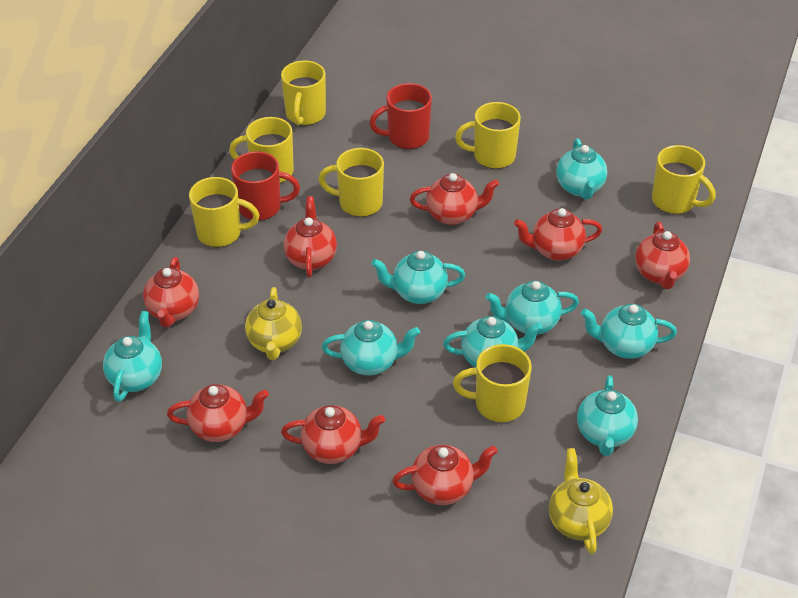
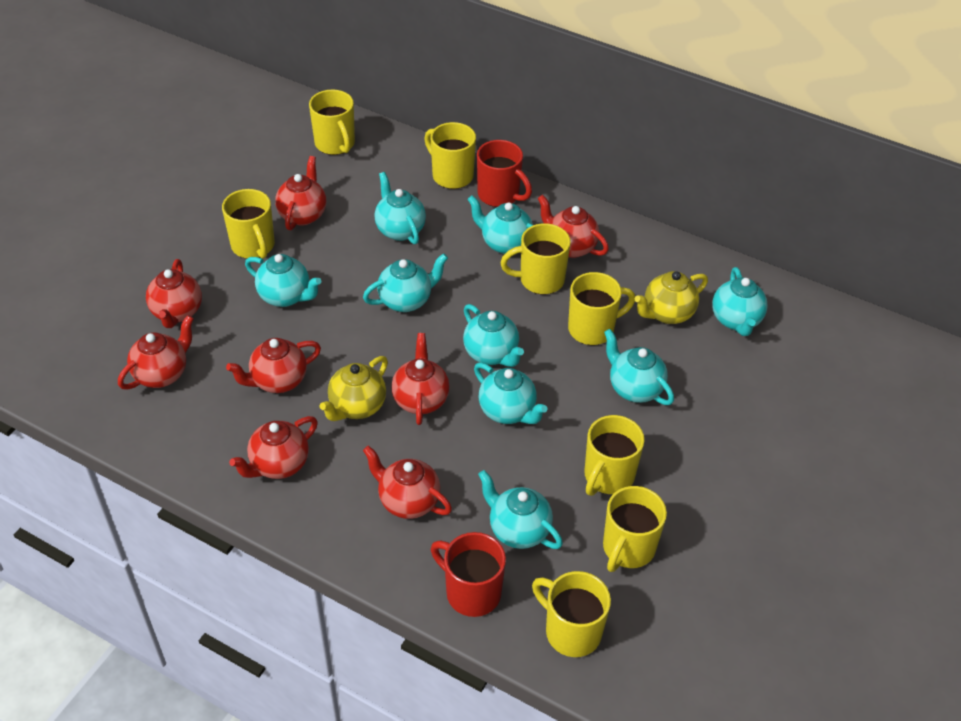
turquoise teapot: 8 -> 9
yellow mug: 7 -> 8

